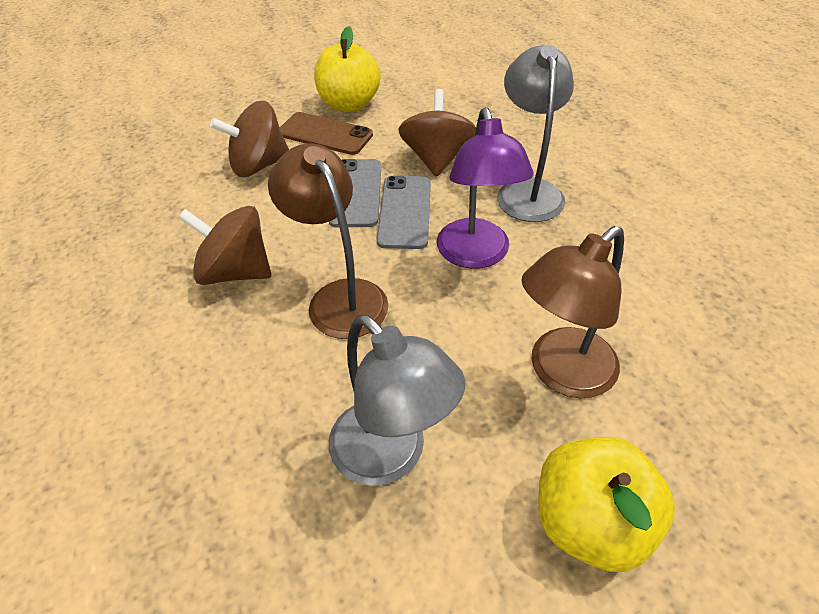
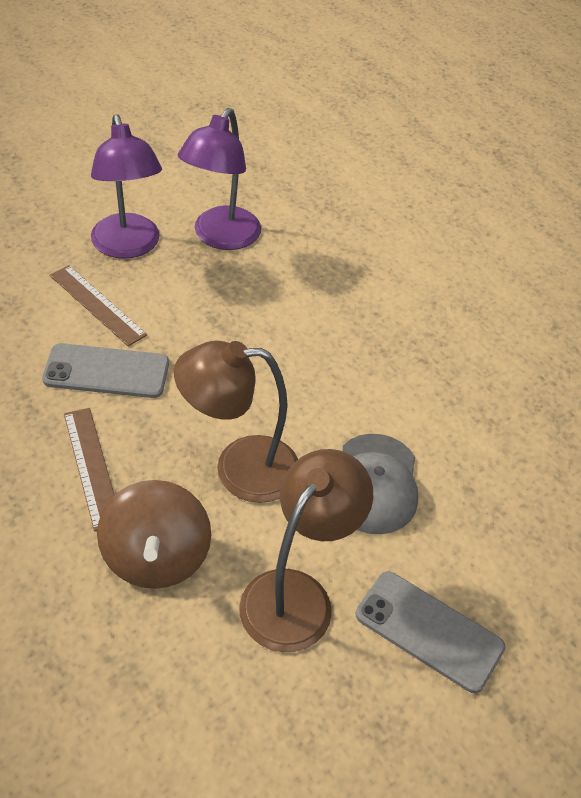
brown phone: 1 -> 0
brown ruler: 0 -> 2
brown spinning top: 3 -> 1
grey cap: 0 -> 1
grey lamp: 2 -> 0
purple lamp: 1 -> 2
yellow apple: 2 -> 0

